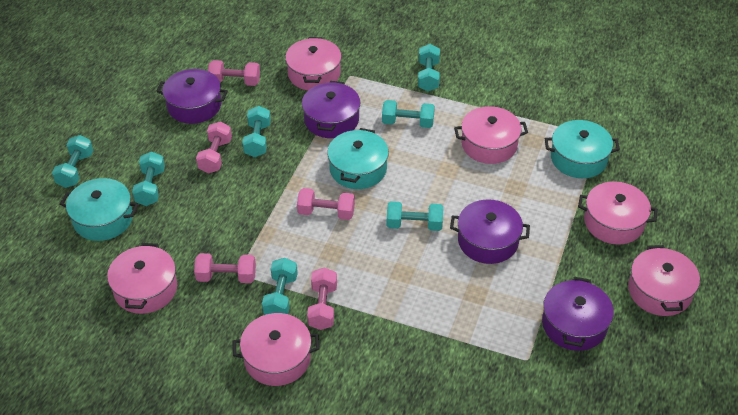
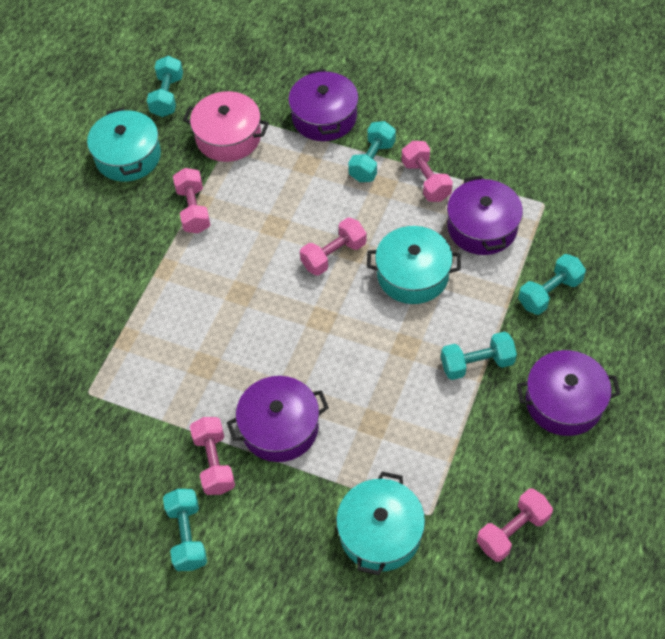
pink pot: 6 -> 1
turquoise dumbbell: 7 -> 5

